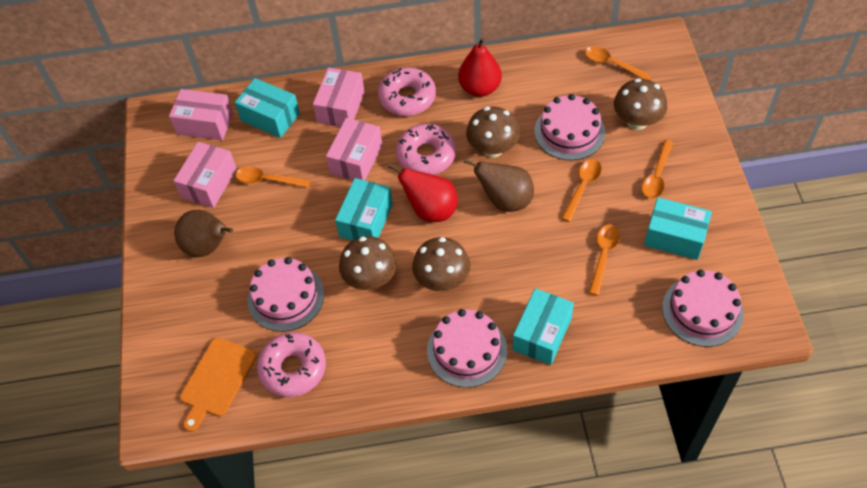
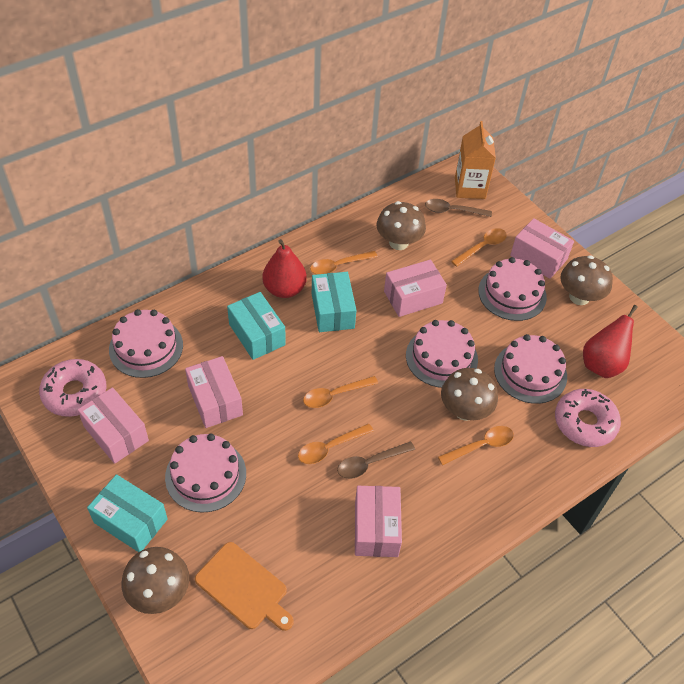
brown pear: 2 -> 0
brown spoon: 0 -> 2
orange carton: 0 -> 1
pink box: 4 -> 5
pink cake: 4 -> 5
pink donut: 3 -> 2
turquoise box: 4 -> 3

